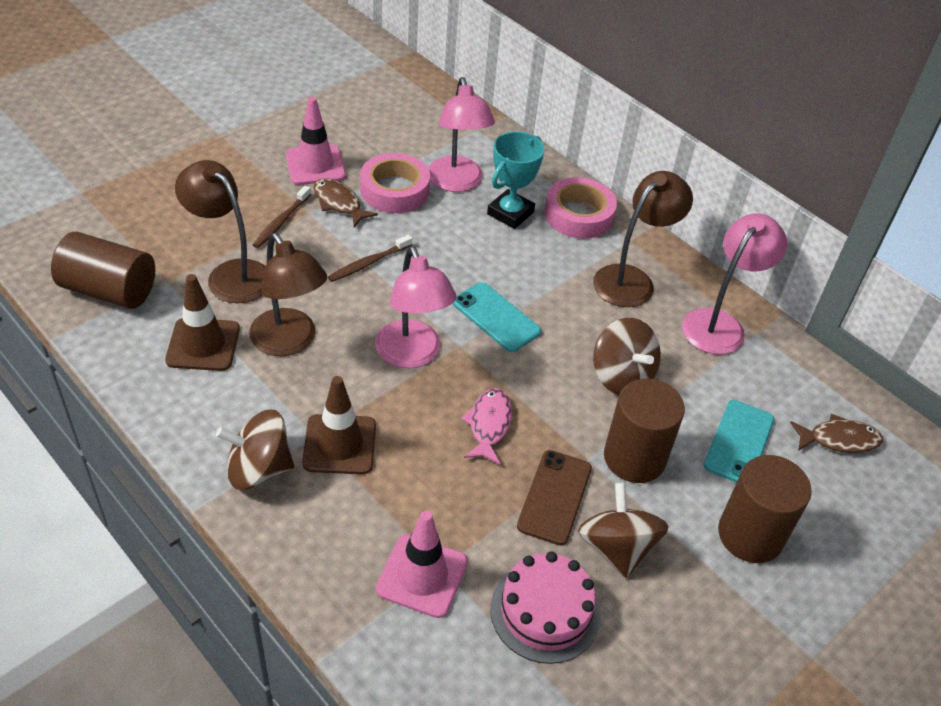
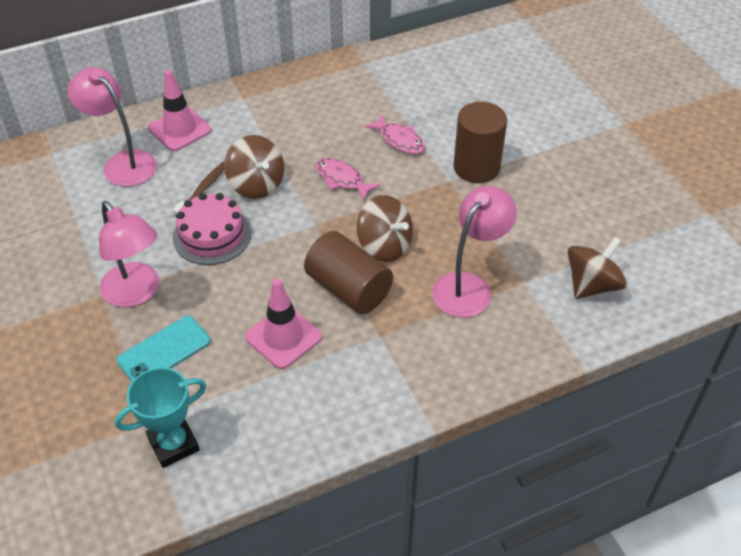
brown cylinder: 3 -> 2
brown fish: 2 -> 0
brown lamp: 3 -> 0
brown phone: 1 -> 0
brown toothbrush: 2 -> 1
brown traffic cone: 2 -> 0
pink fish: 1 -> 2
pink tape: 2 -> 0
turquoise phone: 2 -> 1

